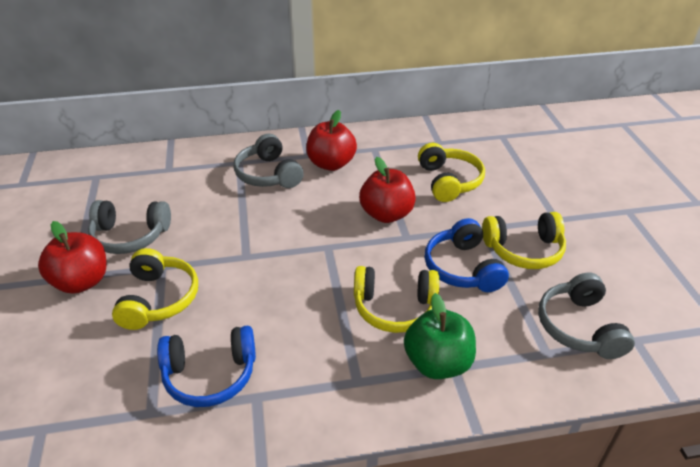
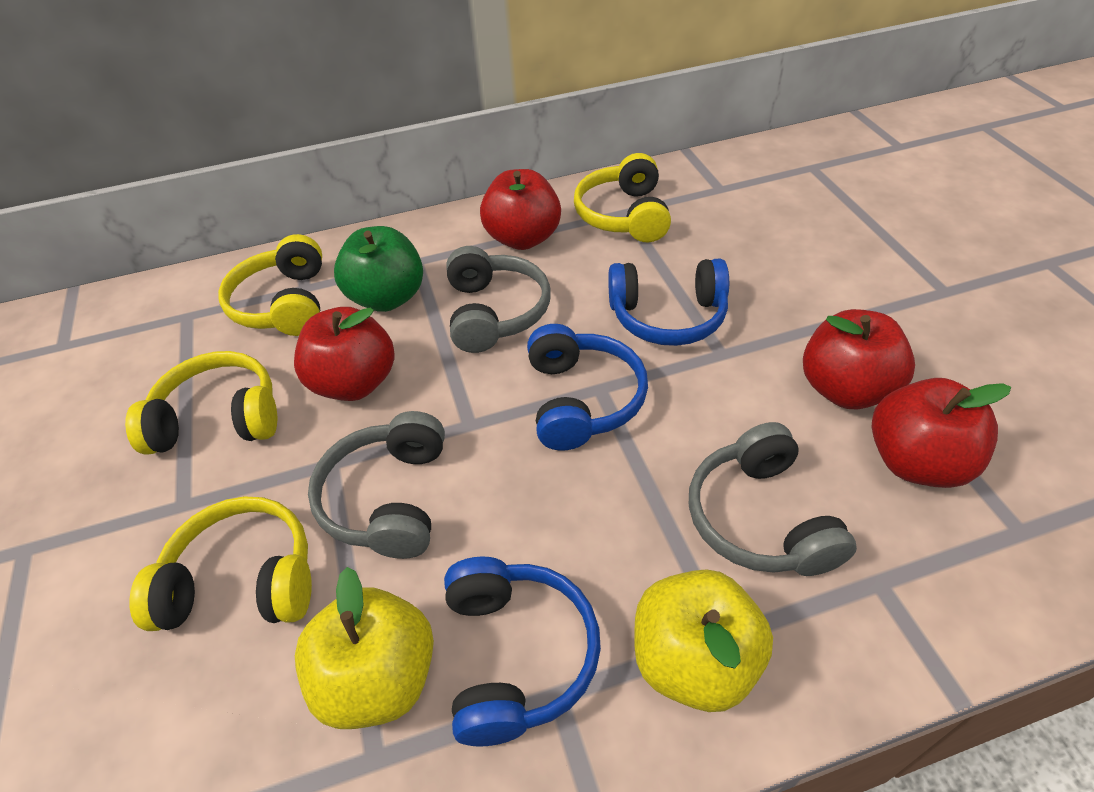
blue headphones: 2 -> 3
red apple: 3 -> 4
yellow apple: 0 -> 2

